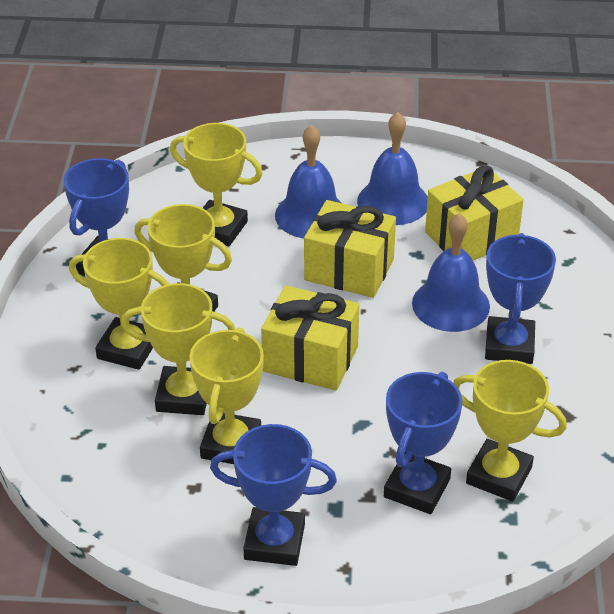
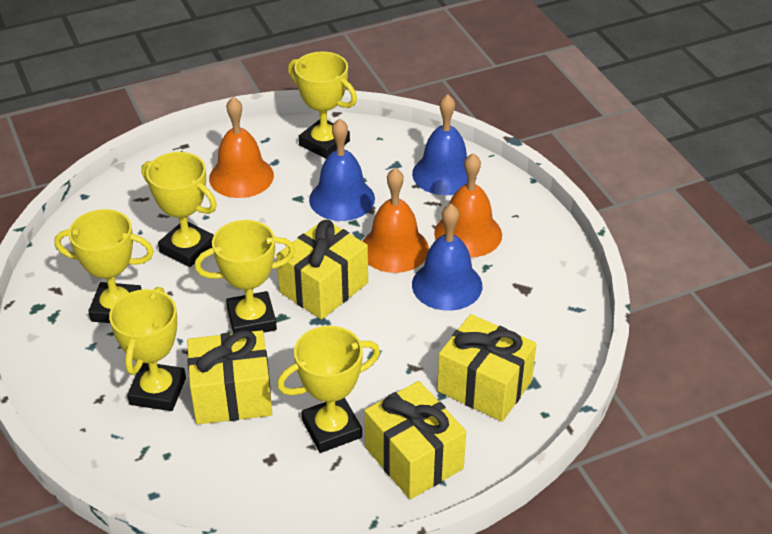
blue trophy: 4 -> 0
orange bell: 0 -> 3
yellow gift: 3 -> 4

